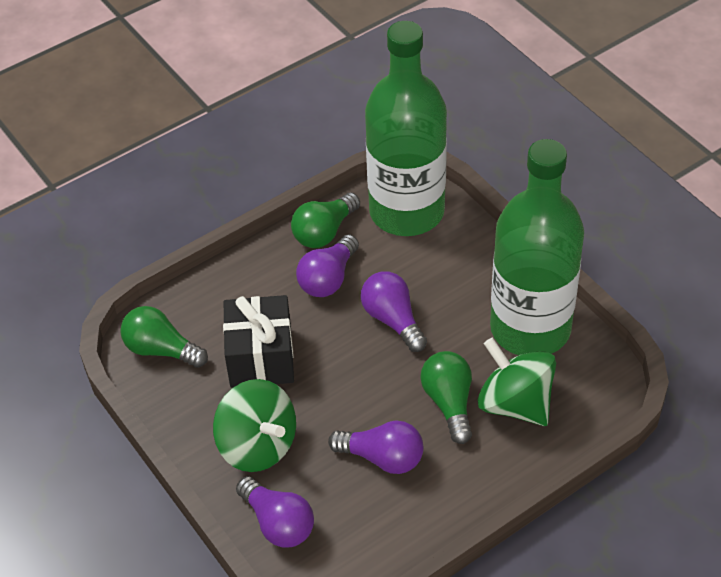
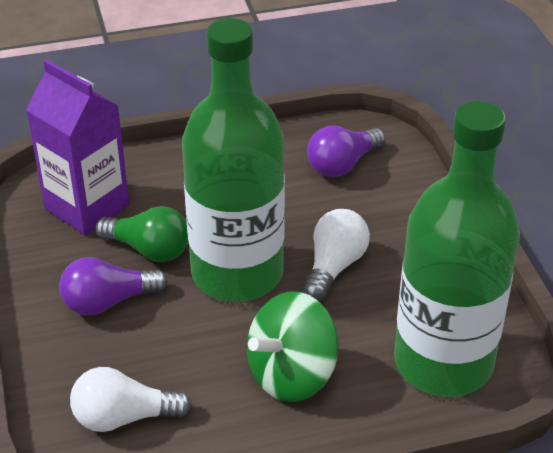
black gift: 1 -> 0
green light bulb: 3 -> 1
green spinning top: 2 -> 1
purple carton: 0 -> 1
purple light bulb: 4 -> 2
white light bulb: 0 -> 2

